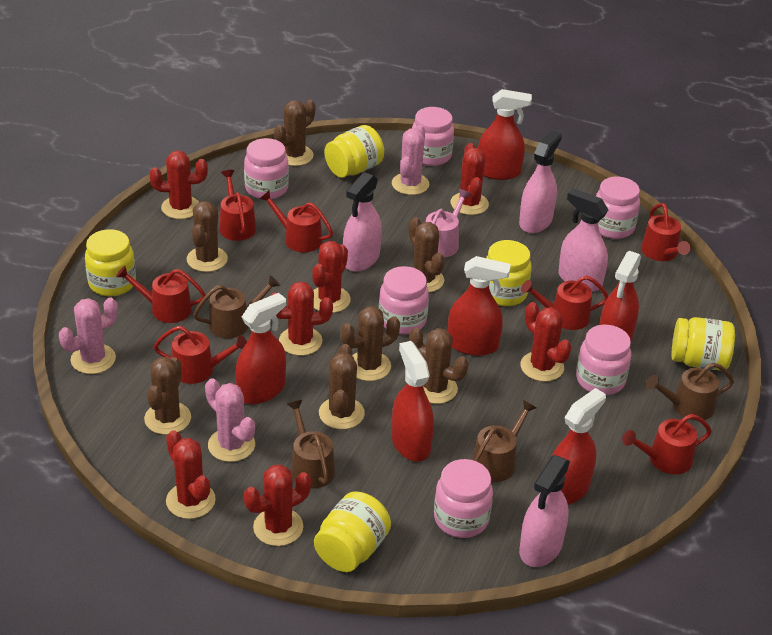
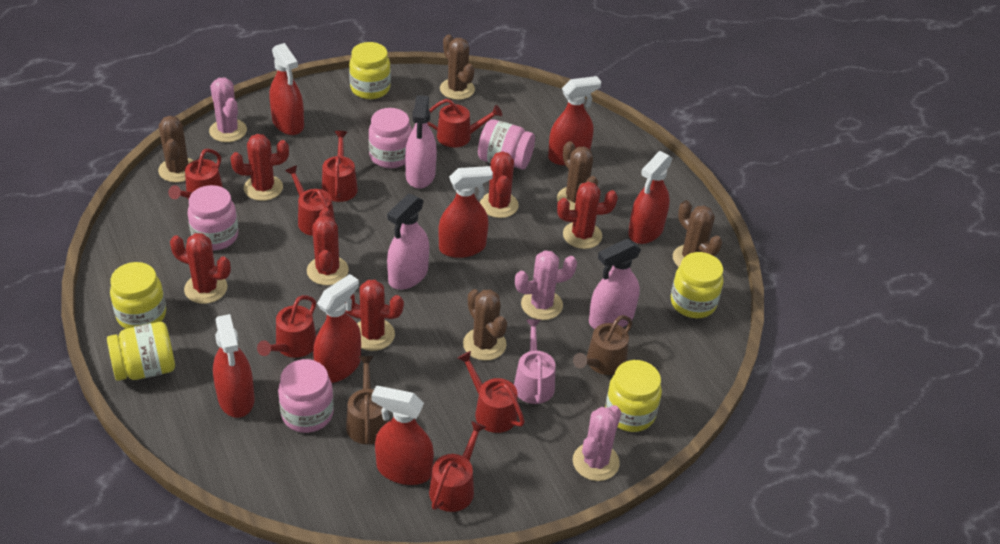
brown cactus: 7 -> 5
brown watering can: 4 -> 2
pink jar: 6 -> 4
pink spray bottle: 4 -> 3
red cactus: 7 -> 6
red spray bottle: 6 -> 7

